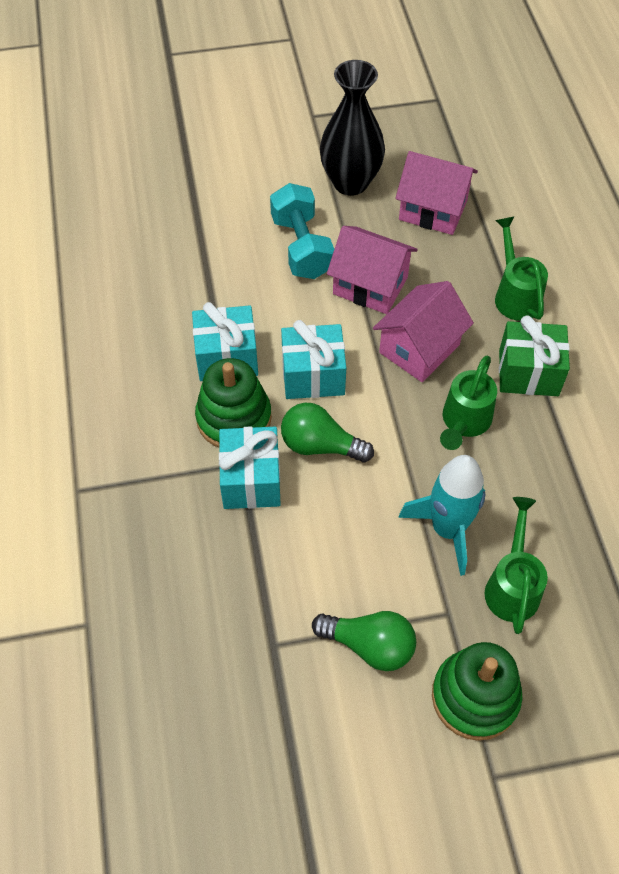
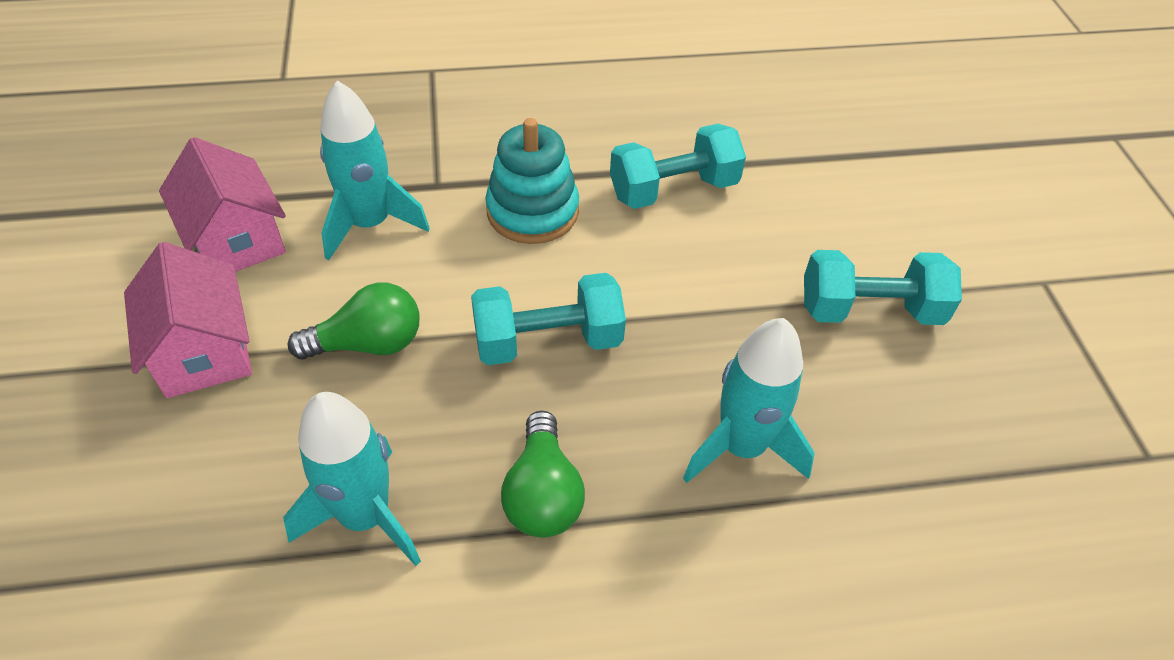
black vase: 1 -> 0
green gift: 1 -> 0
green stacking toy: 2 -> 0
green watering can: 3 -> 0
pink house: 3 -> 2
turquoise dumbbell: 1 -> 3
turquoise gift: 3 -> 0
turquoise rocket: 1 -> 3
turquoise stacking toy: 0 -> 1

